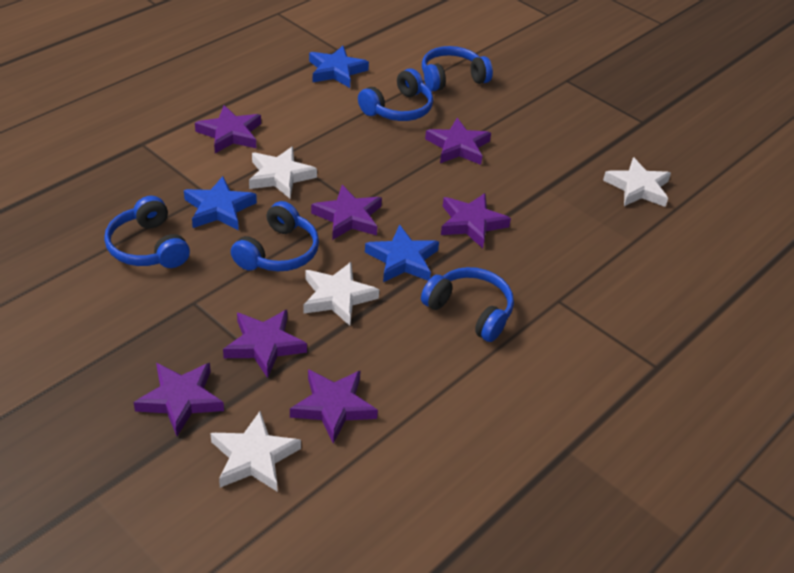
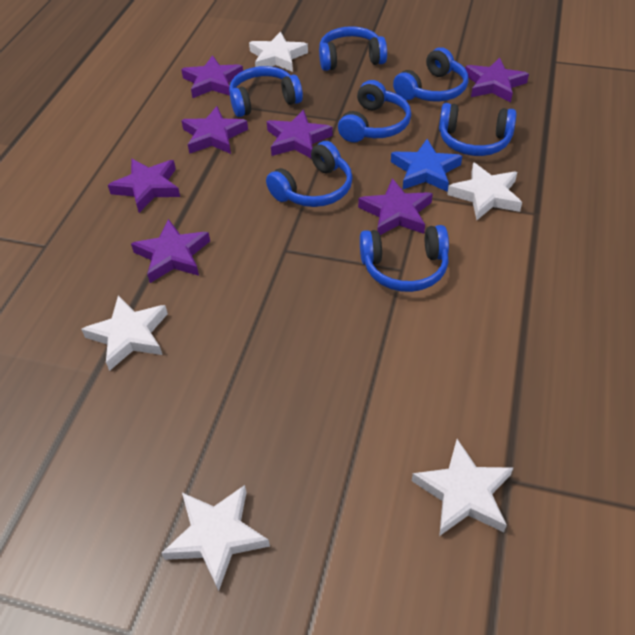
blue headphones: 5 -> 7
blue star: 3 -> 1
white star: 4 -> 5

